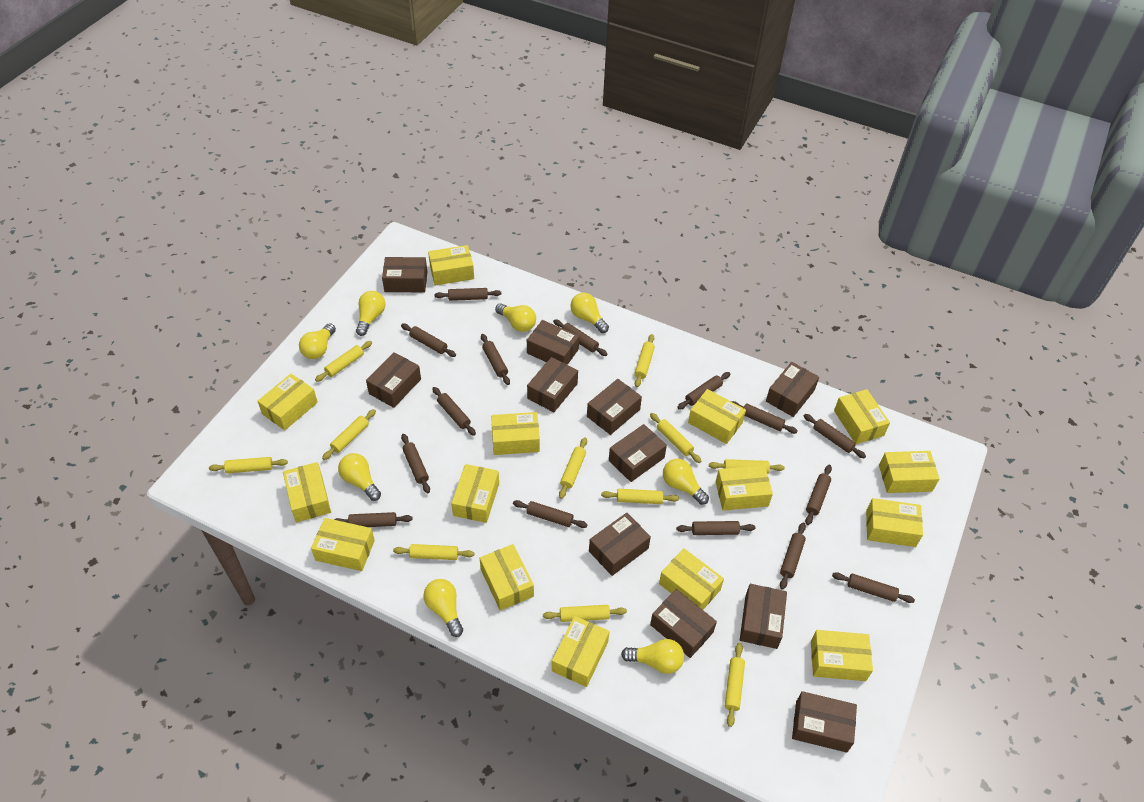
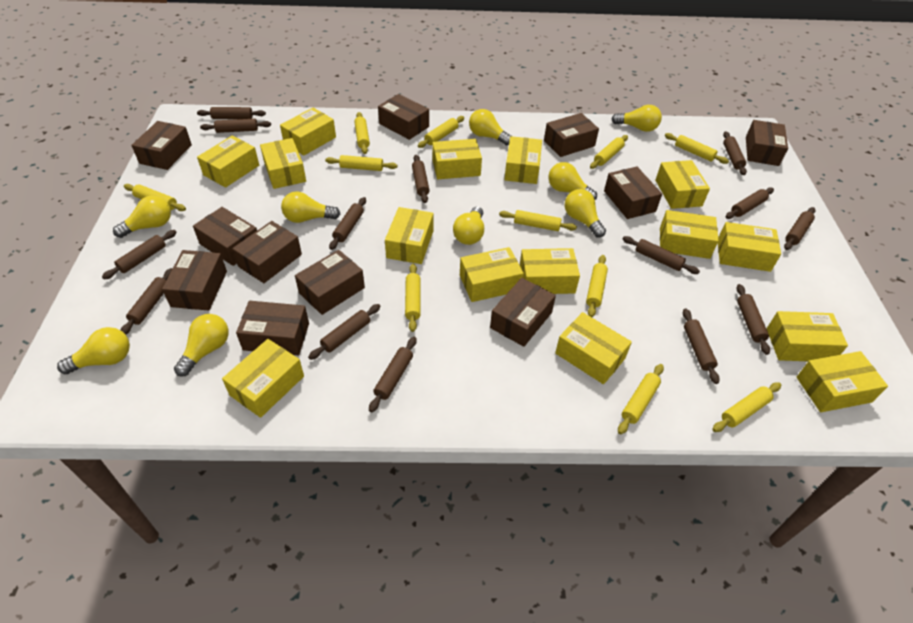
brown rolling pin: 15 -> 14
yellow light bulb: 8 -> 9

